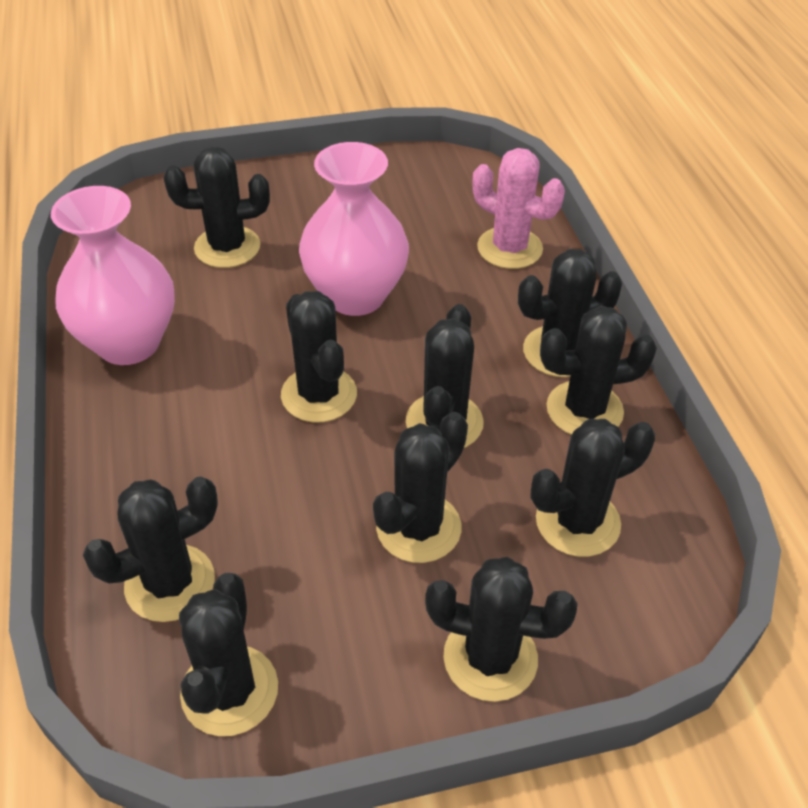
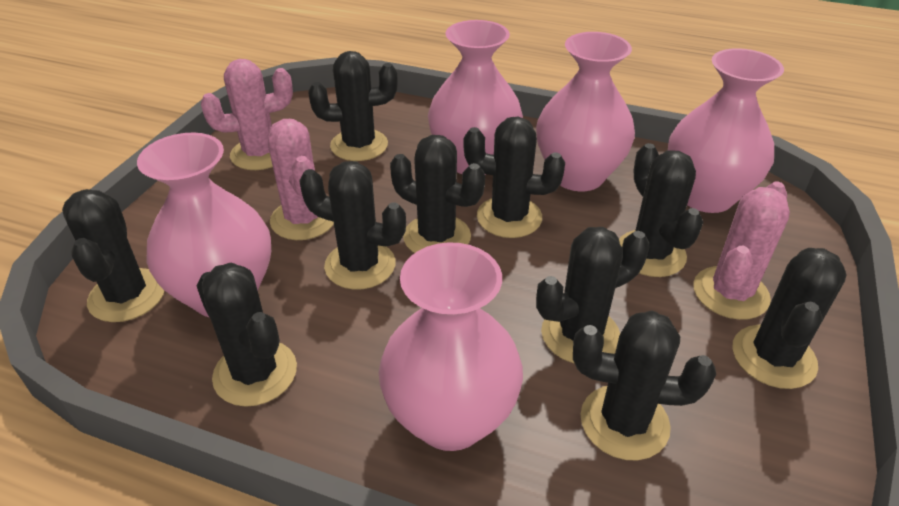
pink cactus: 1 -> 3
pink vase: 2 -> 5

